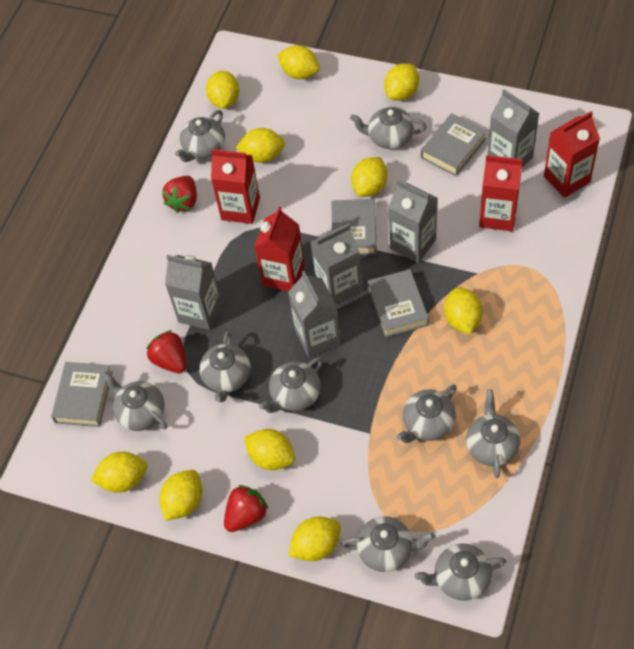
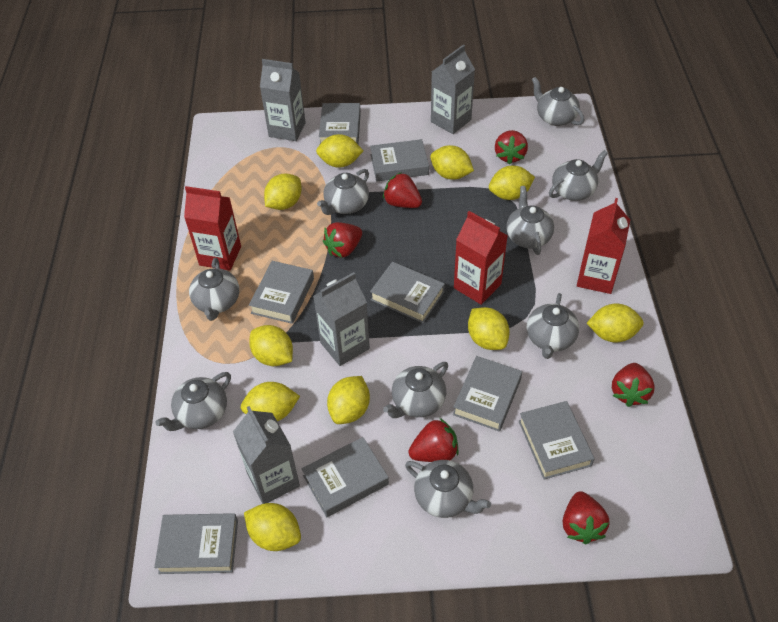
grey book: 4 -> 8
grey carton: 5 -> 4
red carton: 4 -> 3
red strawberry: 3 -> 6

